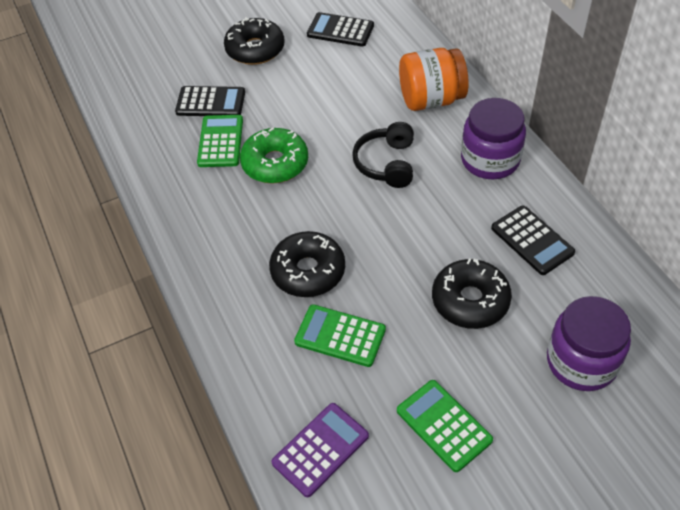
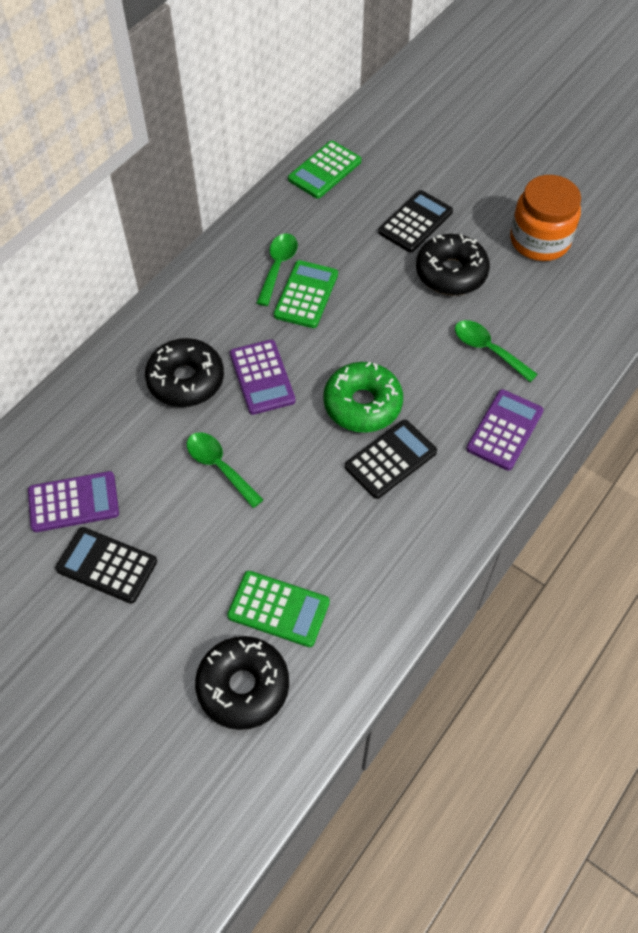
black headphones: 1 -> 0
green spoon: 0 -> 3
purple calculator: 1 -> 3
purple jar: 2 -> 0

